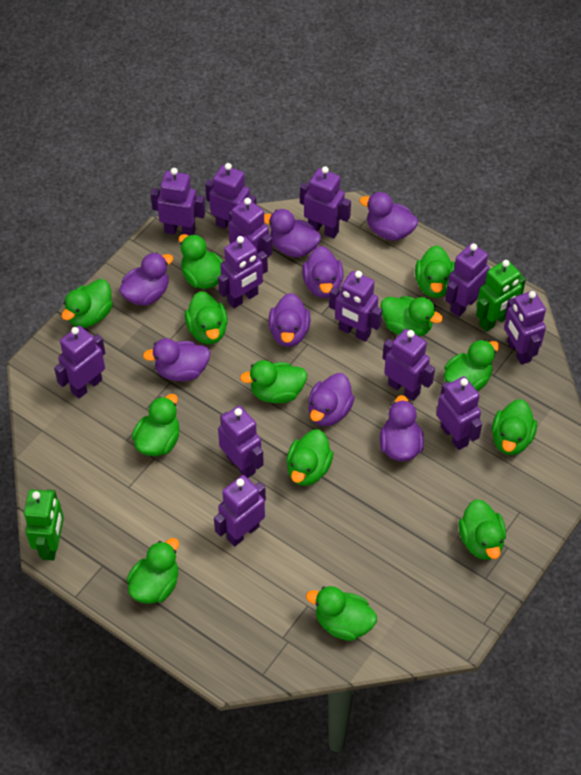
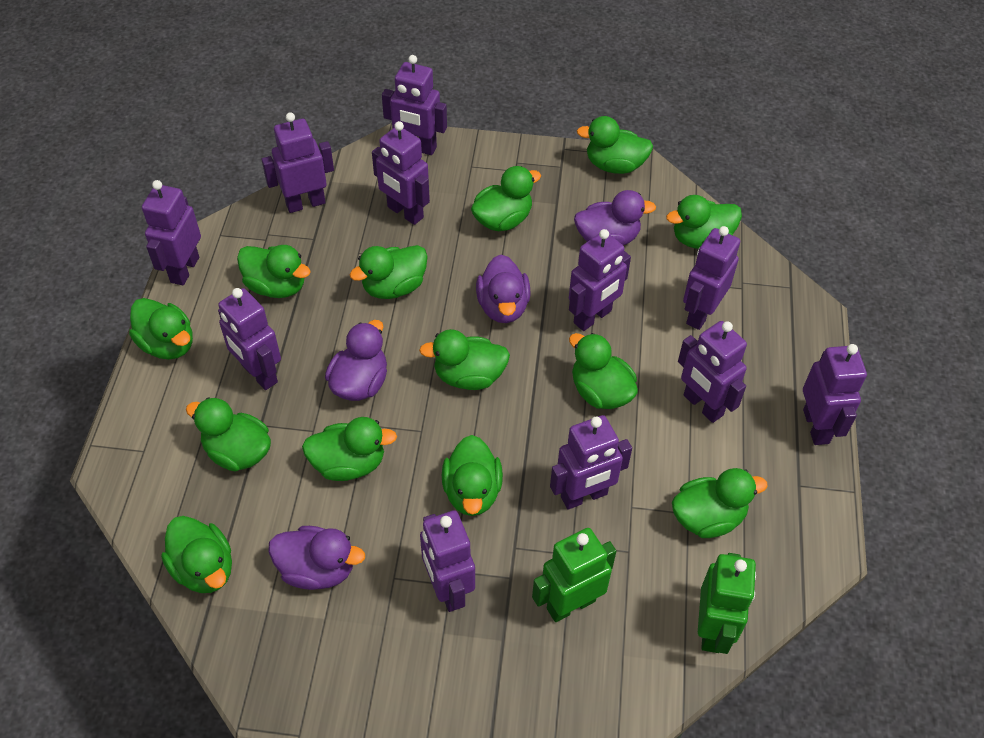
purple duck: 8 -> 4
purple robot: 13 -> 11

